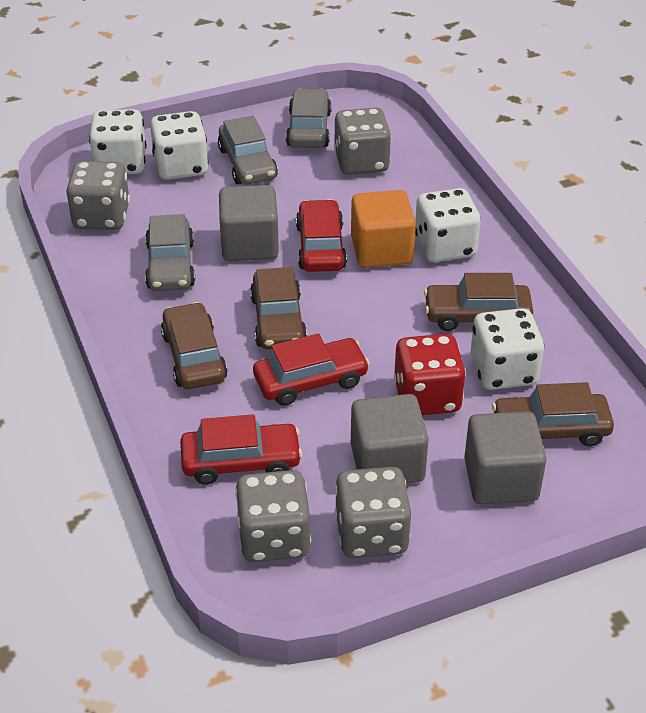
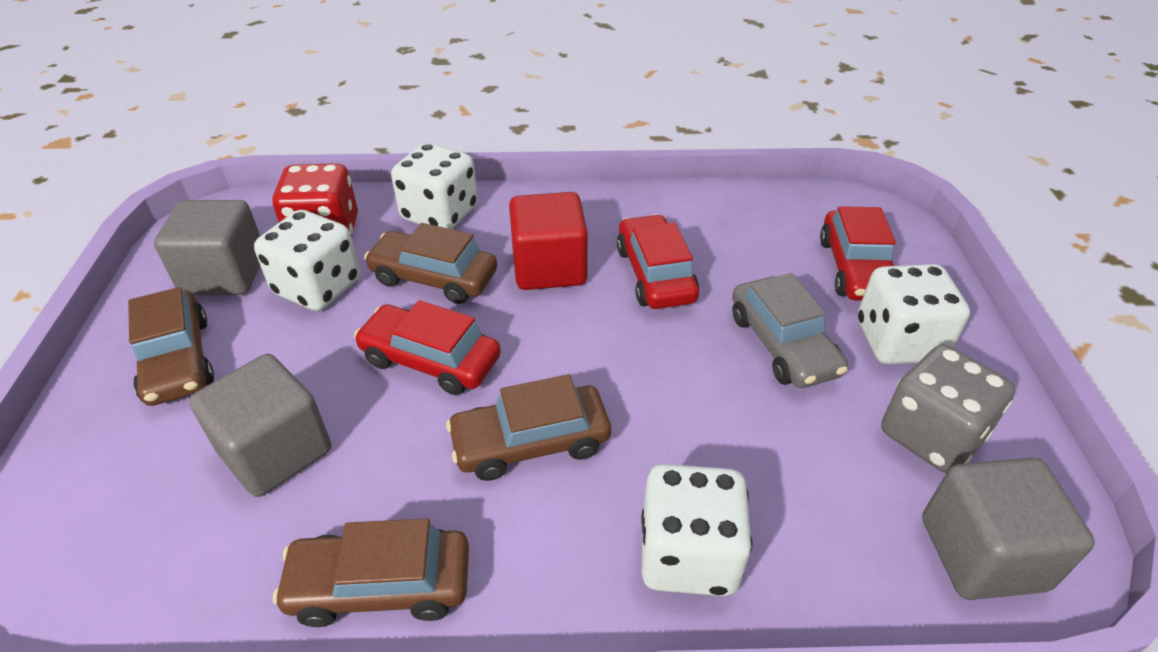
grey car: 3 -> 1
grey dice: 4 -> 1
orange cube: 1 -> 0
red cube: 0 -> 1

